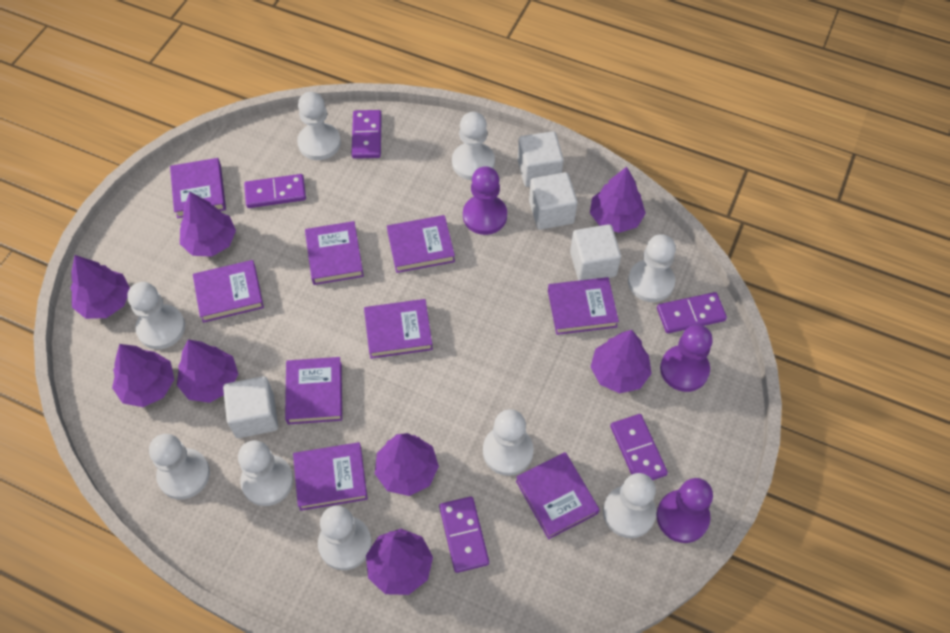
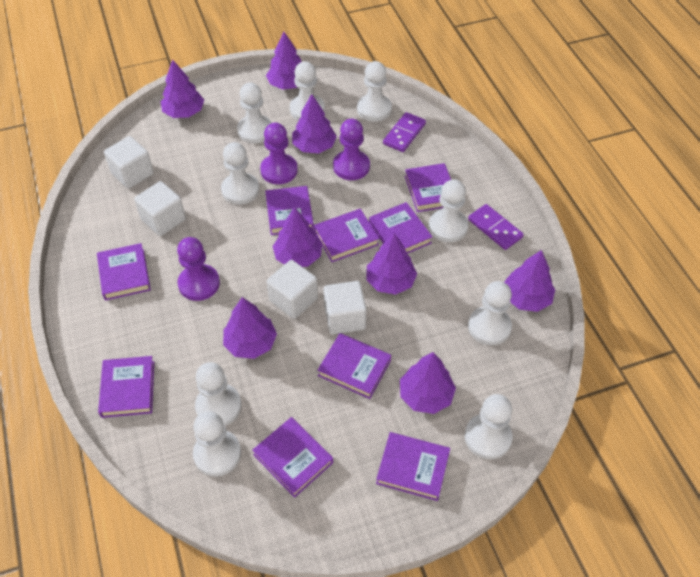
purple domino: 5 -> 2

